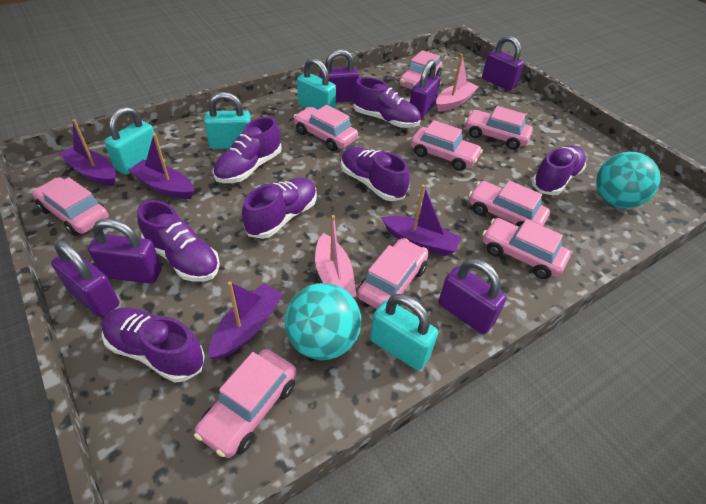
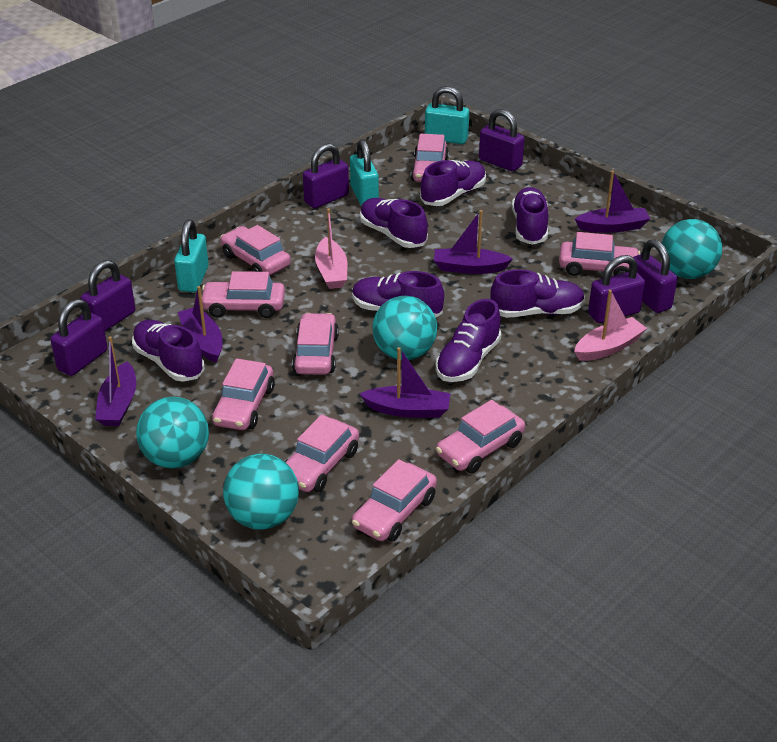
purple boat: 4 -> 5
turquoise ball: 2 -> 4
turquoise padlock: 4 -> 3

